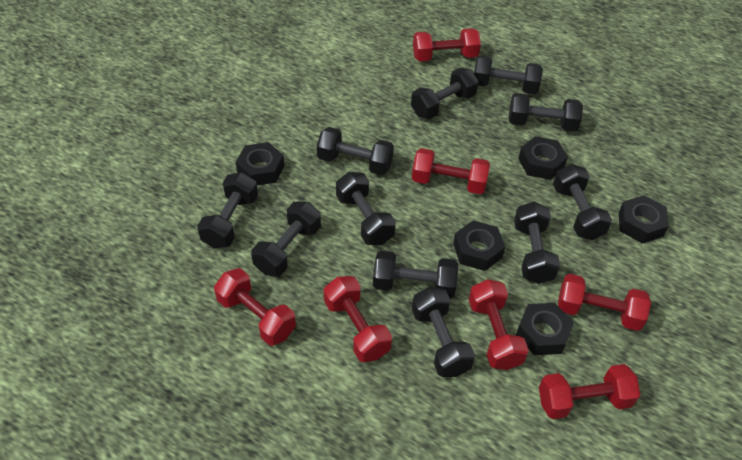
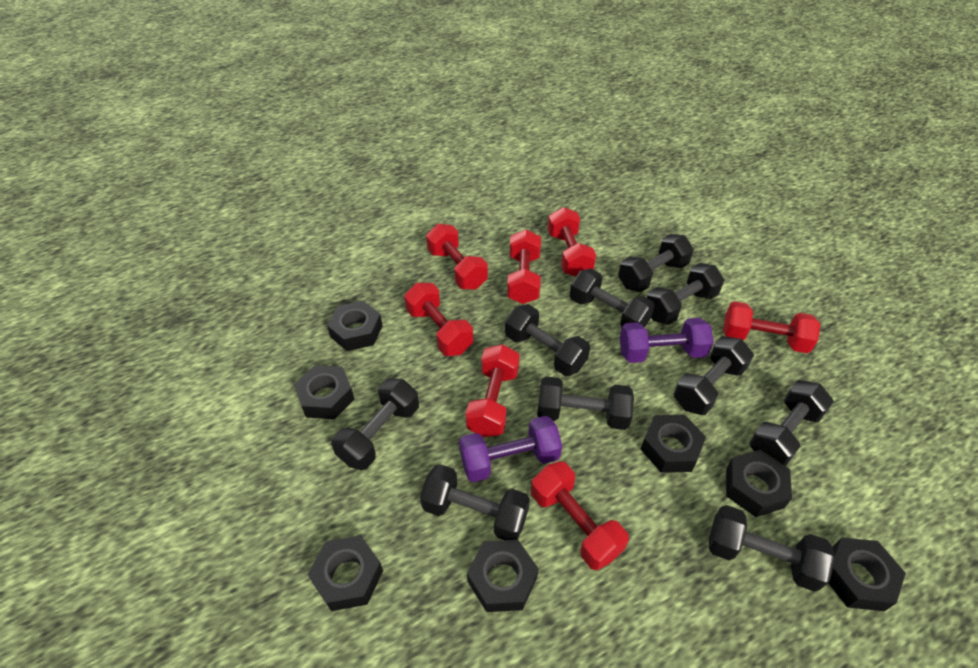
black dumbbell: 11 -> 10
black nut: 5 -> 7
purple dumbbell: 0 -> 2

